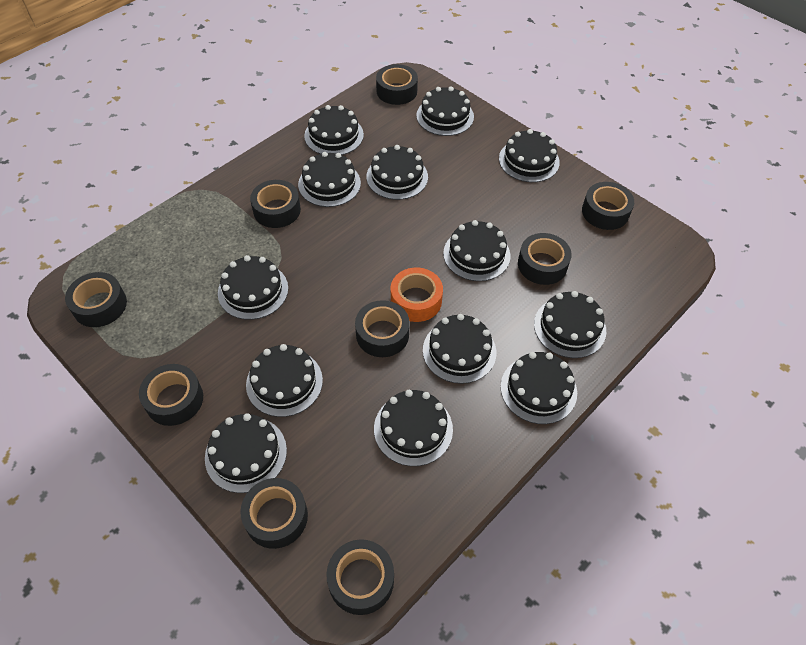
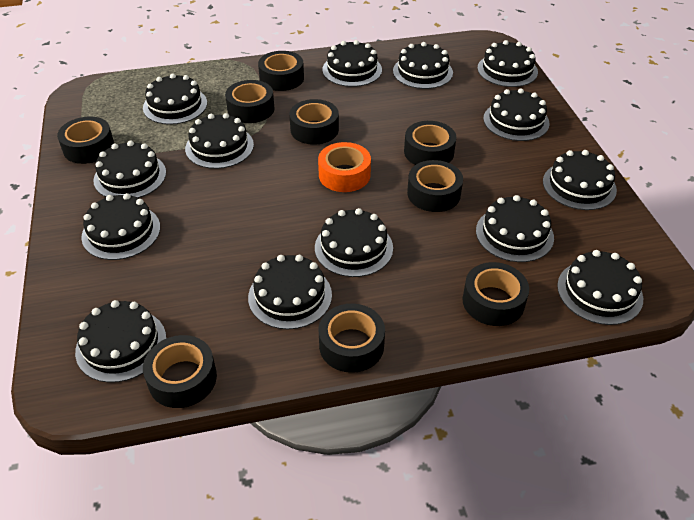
black cake: 13 -> 14

